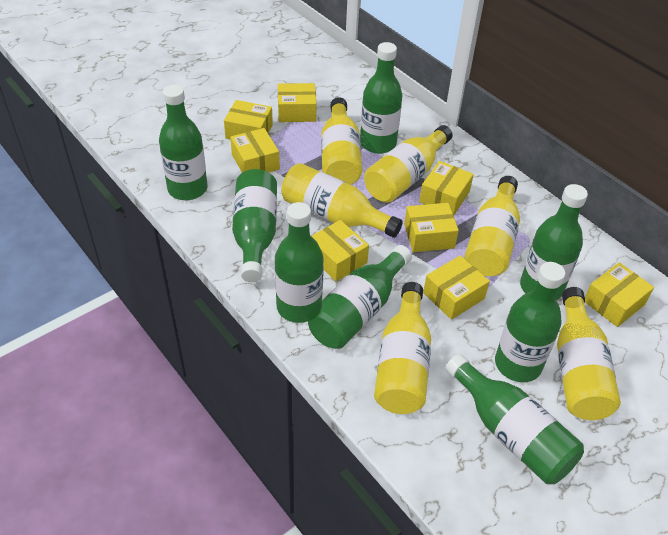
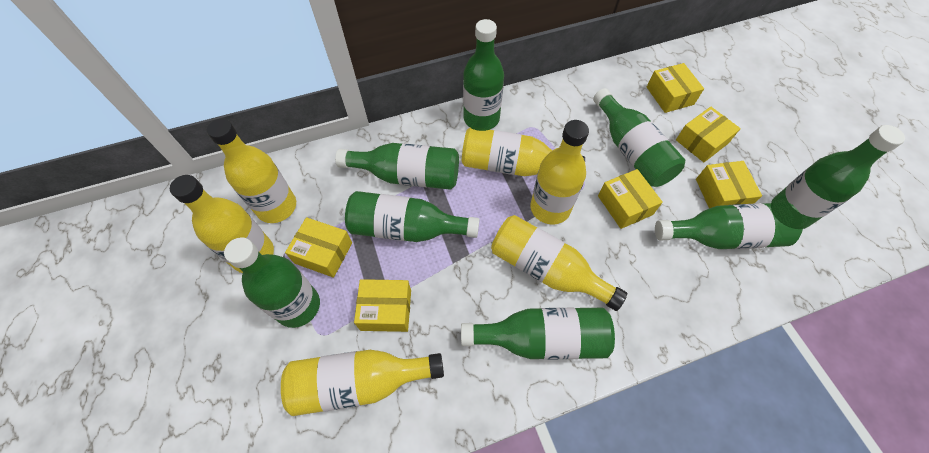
yellow box: 8 -> 6

